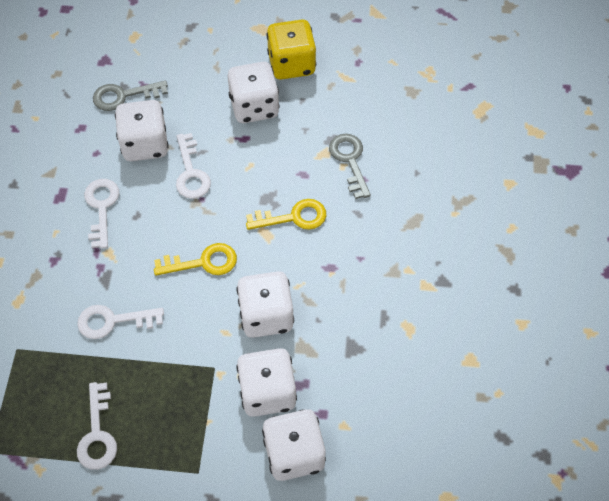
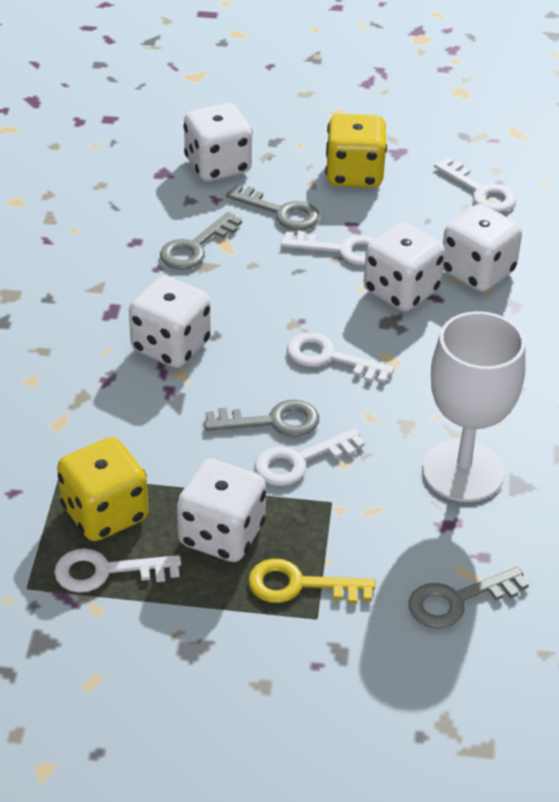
grey key: 2 -> 4
white goblet: 0 -> 1
white key: 4 -> 5
yellow dice: 1 -> 2
yellow key: 2 -> 1

